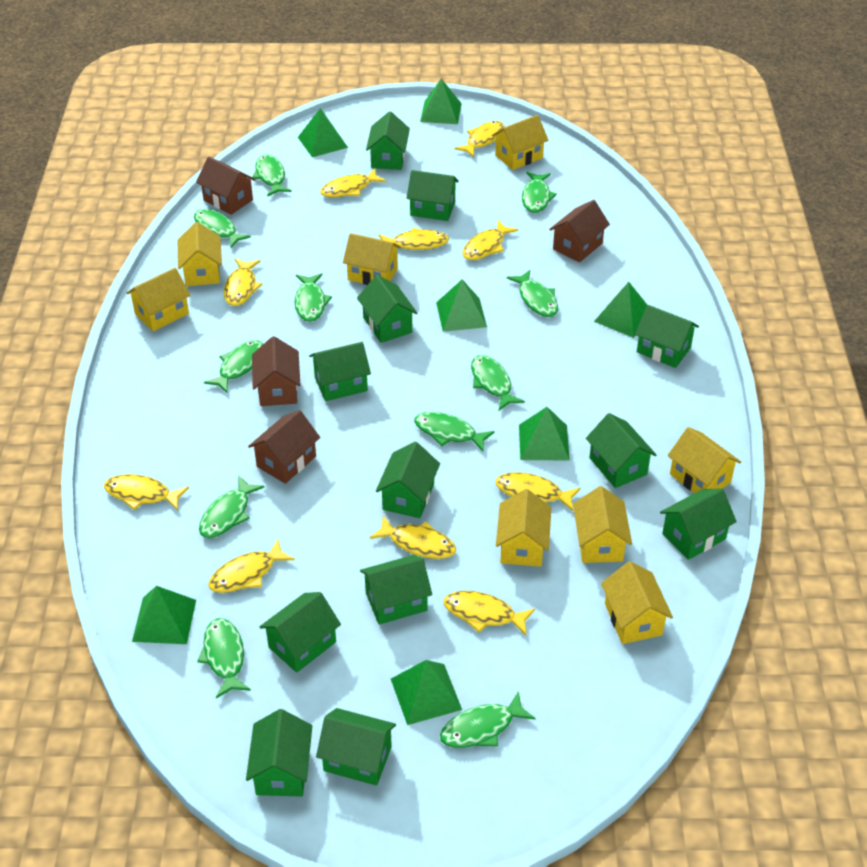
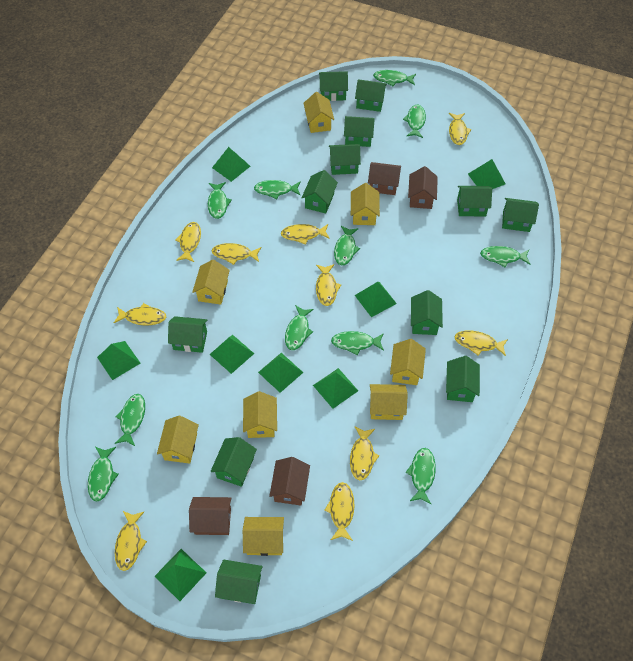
green pyramid: 7 -> 8

